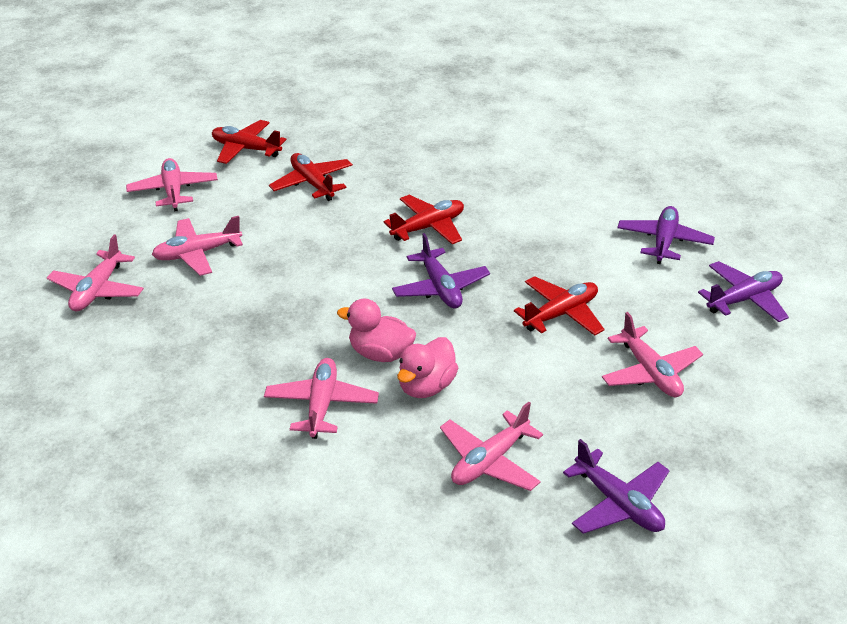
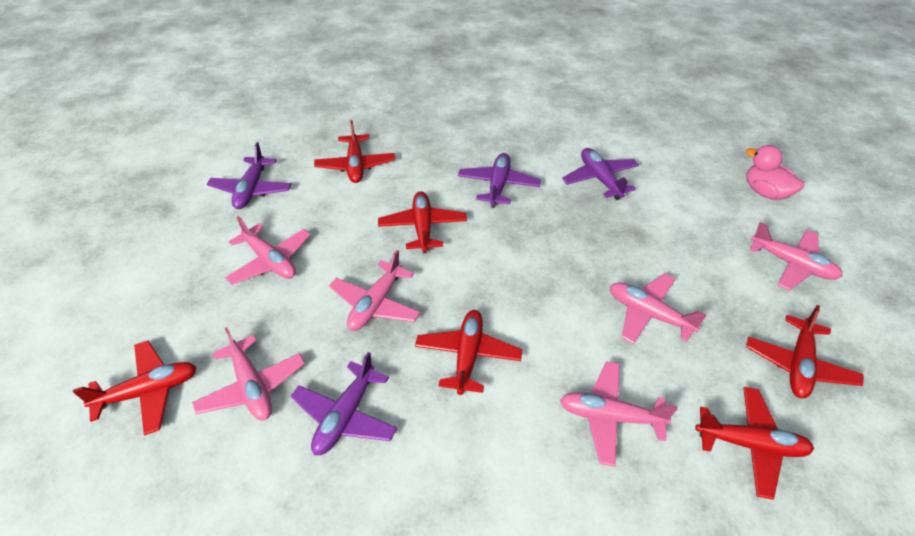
pink duck: 2 -> 1
red plane: 4 -> 6

